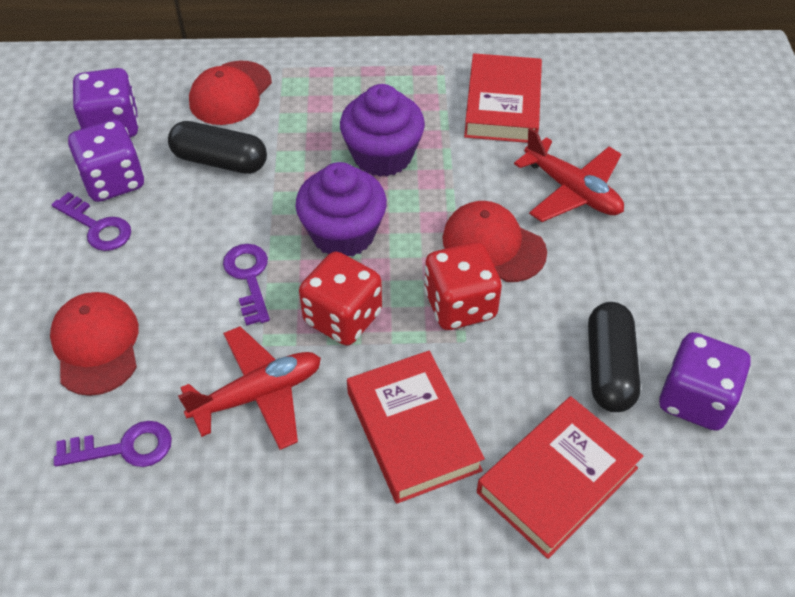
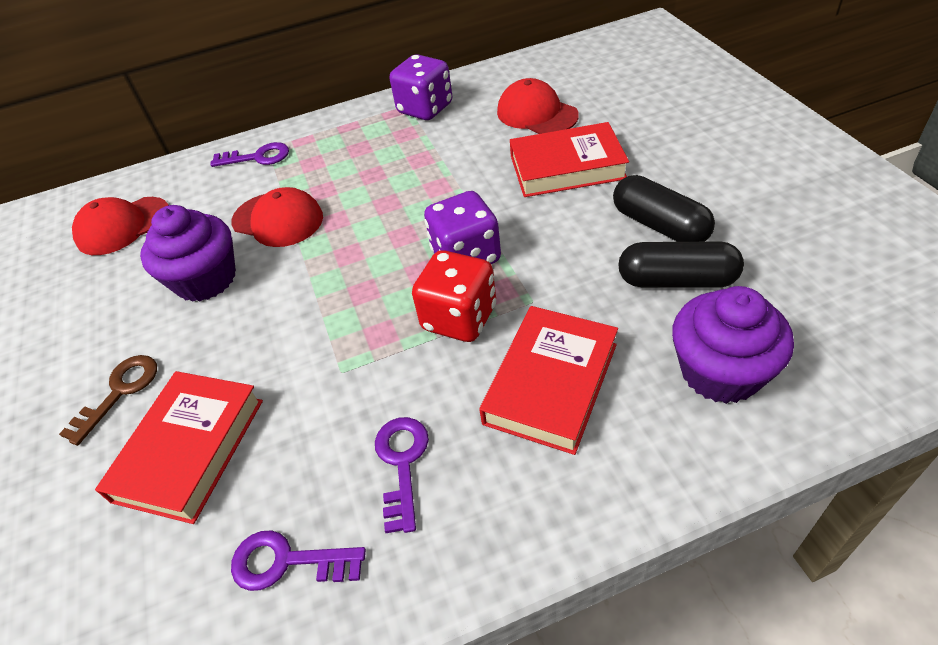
brown key: 0 -> 1
purple dice: 3 -> 2
red dice: 2 -> 1
red plane: 2 -> 0

